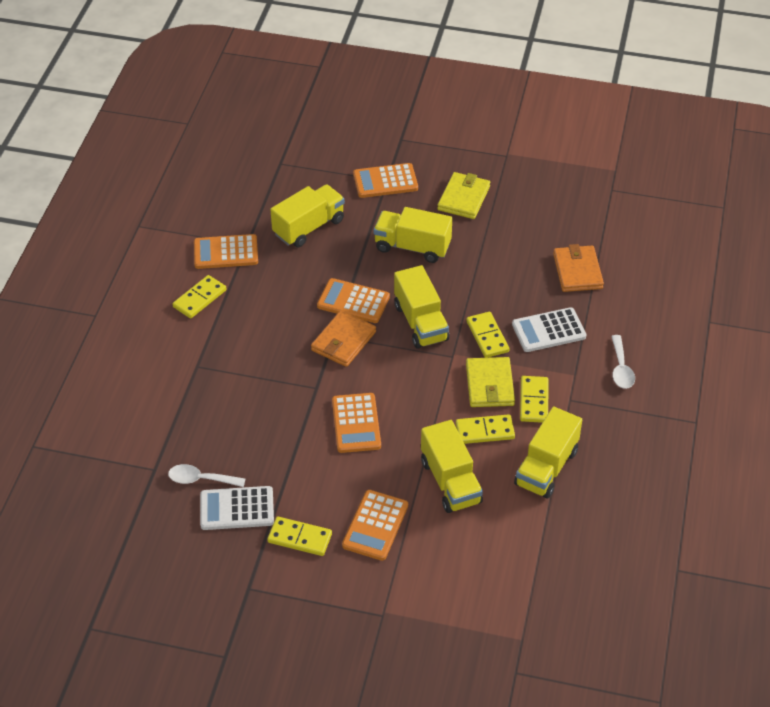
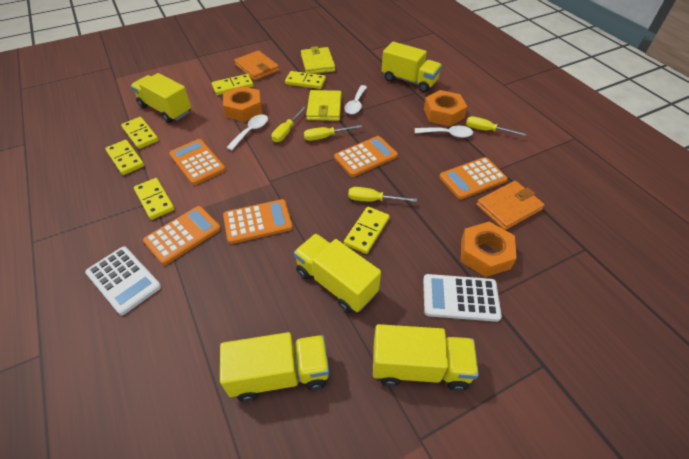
orange nut: 0 -> 3
white spoon: 2 -> 3
yellow domino: 5 -> 6
yellow screwdriver: 0 -> 4

